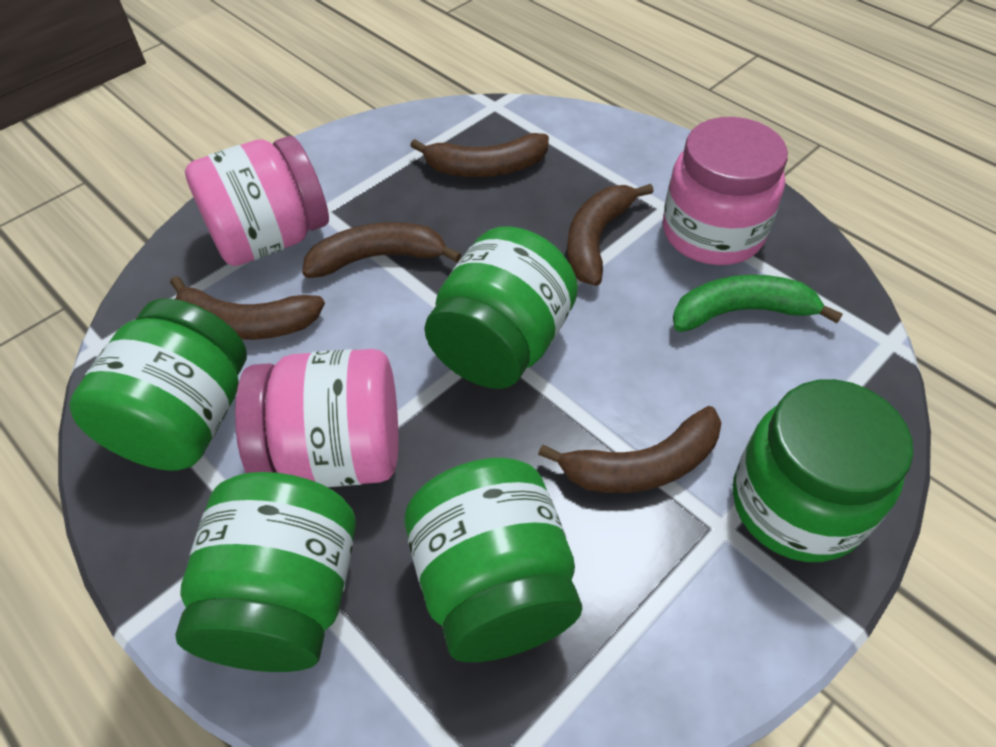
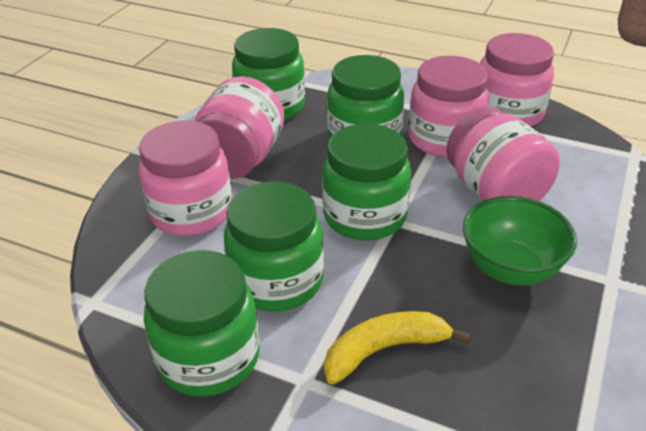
brown banana: 5 -> 0
green banana: 1 -> 0
green bowl: 0 -> 1
pink jar: 3 -> 5
yellow banana: 0 -> 1

